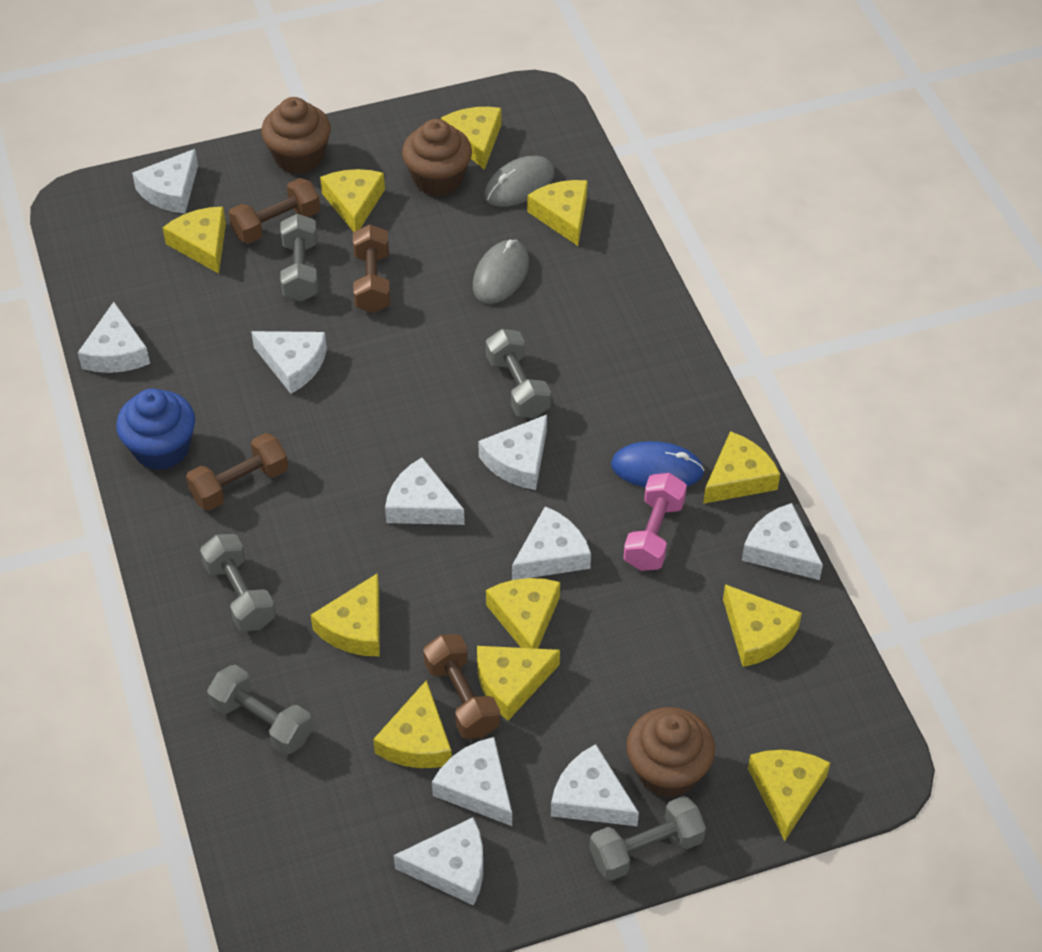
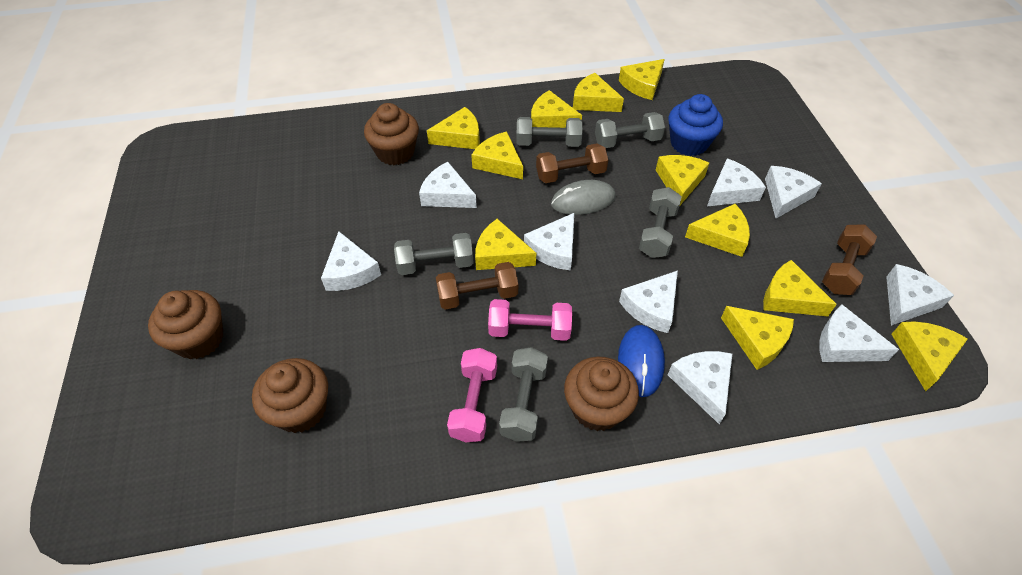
brown cupcake: 3 -> 4
brown dumbbell: 4 -> 3
grey mouse: 2 -> 1
pink dumbbell: 1 -> 2
white cheese: 10 -> 9

